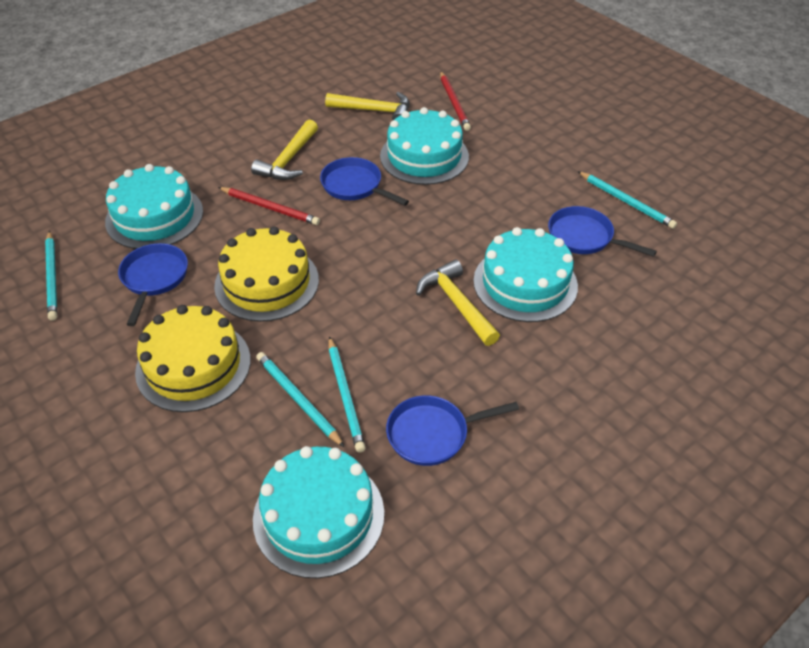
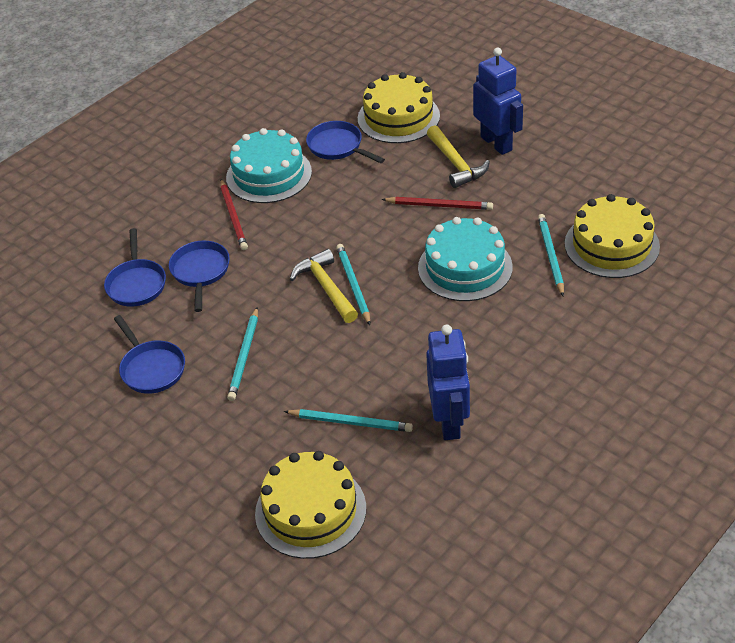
blue robot: 0 -> 2
turquoise cake: 4 -> 2
yellow cake: 2 -> 3
yellow hammer: 3 -> 2

